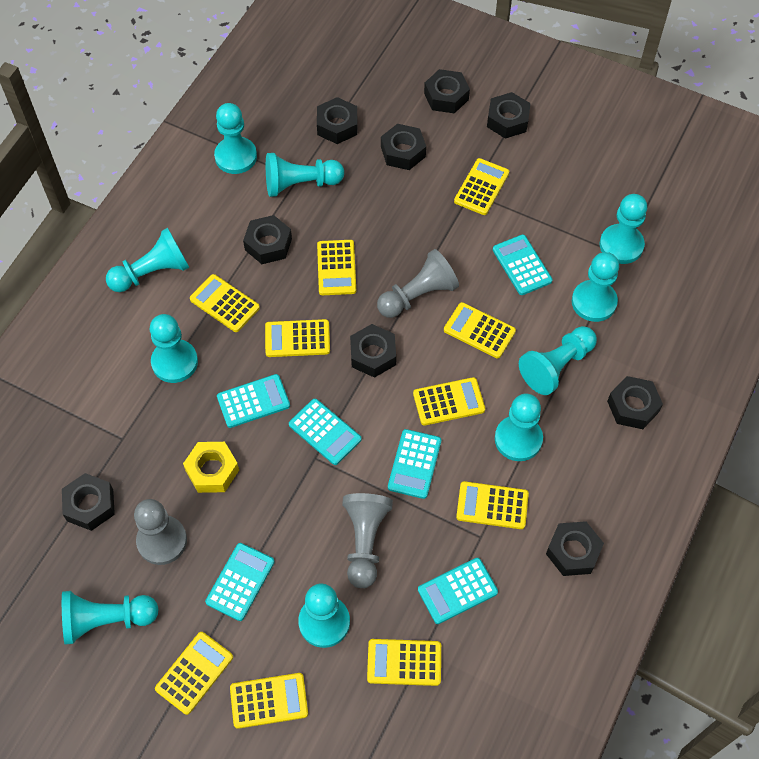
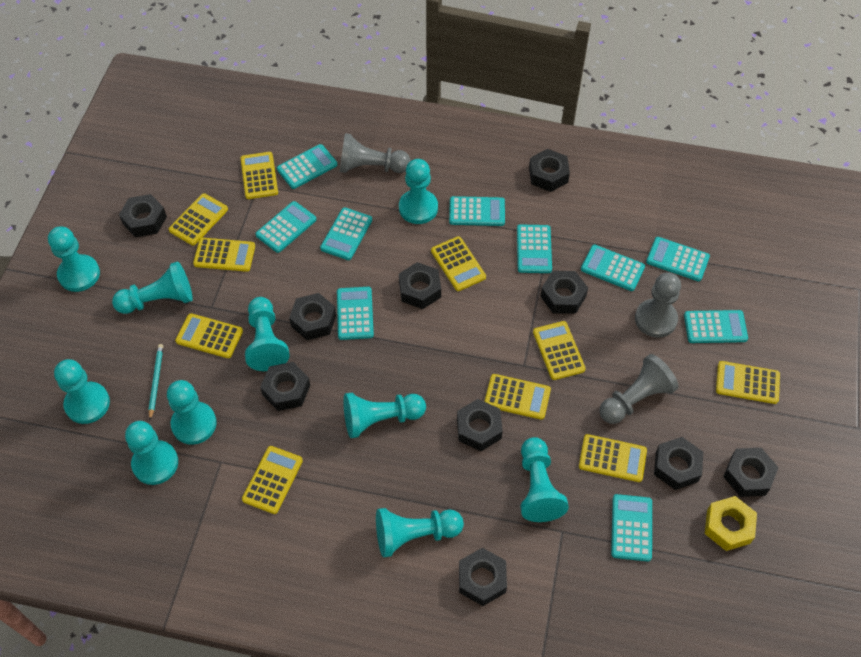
black nut: 9 -> 10
turquoise calculator: 6 -> 10
turquoise pencil: 0 -> 1

